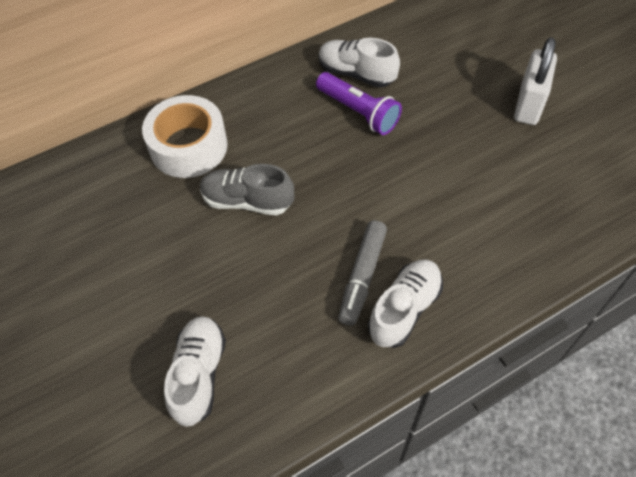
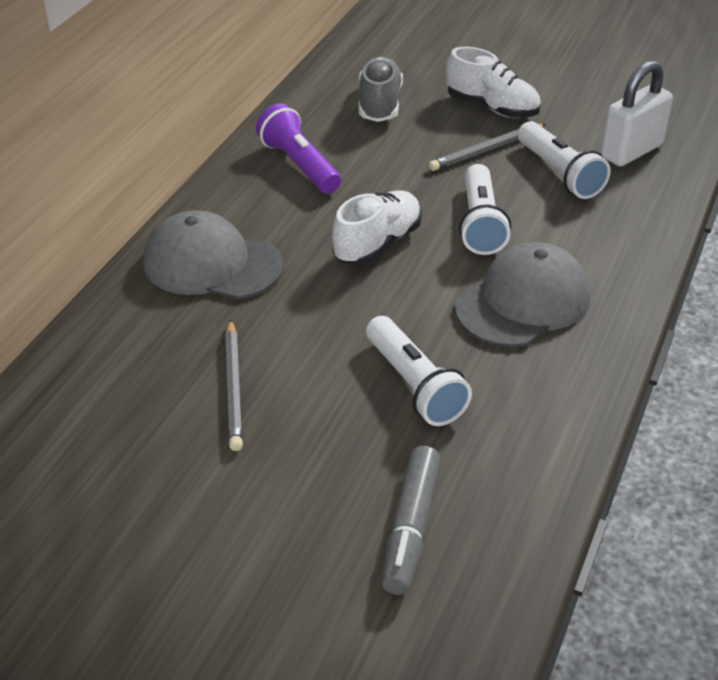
grey cap: 0 -> 2
grey pencil: 0 -> 2
white flashlight: 0 -> 3
white shoe: 3 -> 2
white tape: 1 -> 0

